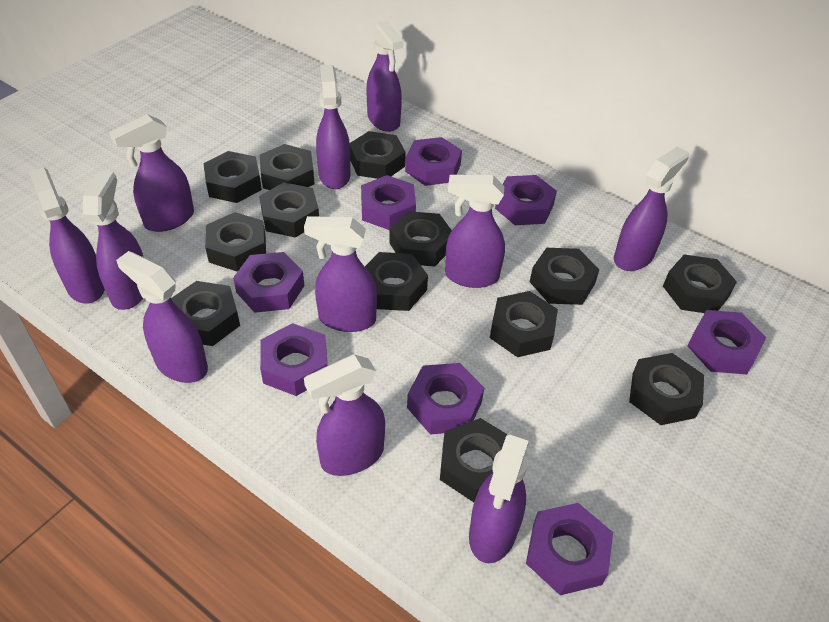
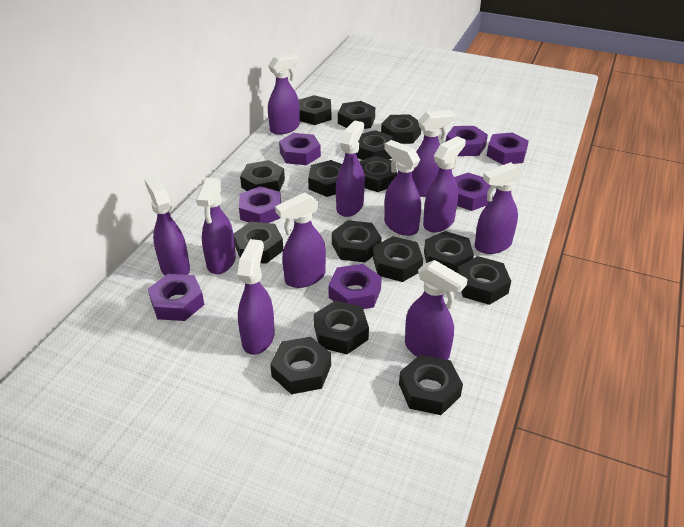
black nut: 13 -> 15
purple nut: 8 -> 7

